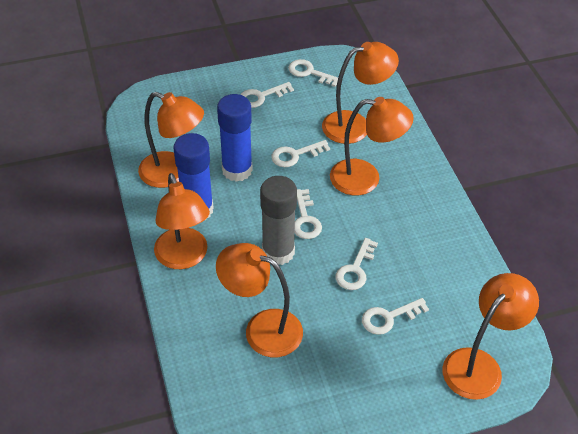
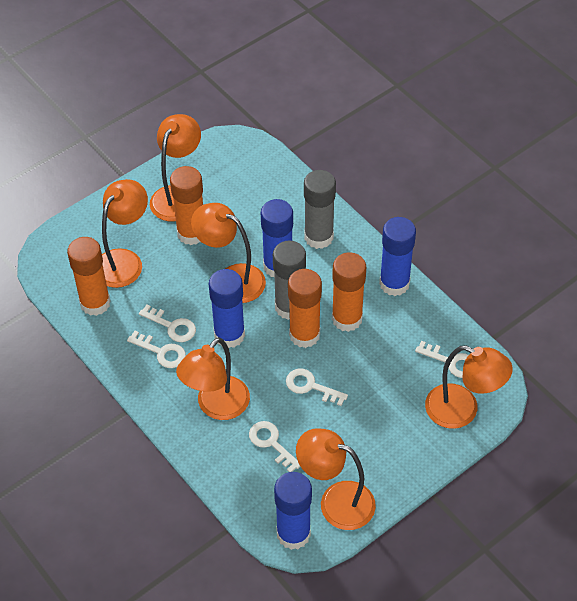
blue glue stick: 2 -> 4
grey glue stick: 1 -> 2
orange glue stick: 0 -> 4
white key: 6 -> 5

